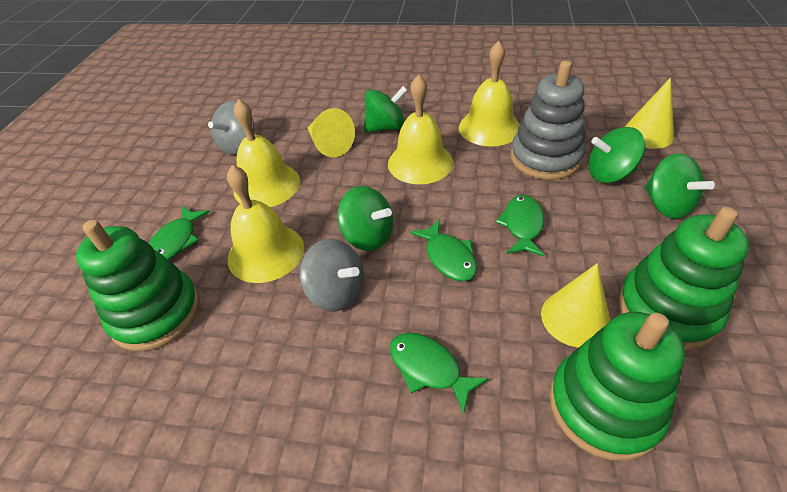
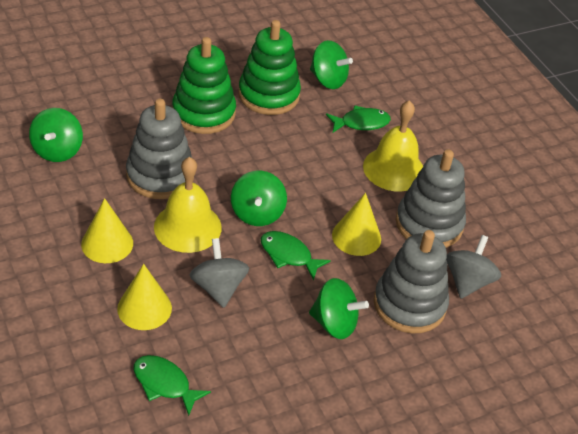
green fish: 4 -> 3
green stacking toy: 3 -> 2
grey stacking toy: 1 -> 3
yellow bell: 4 -> 2

